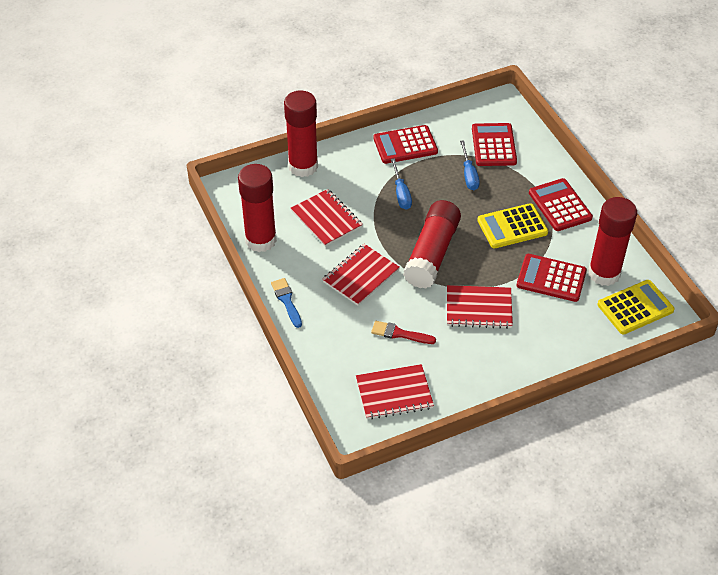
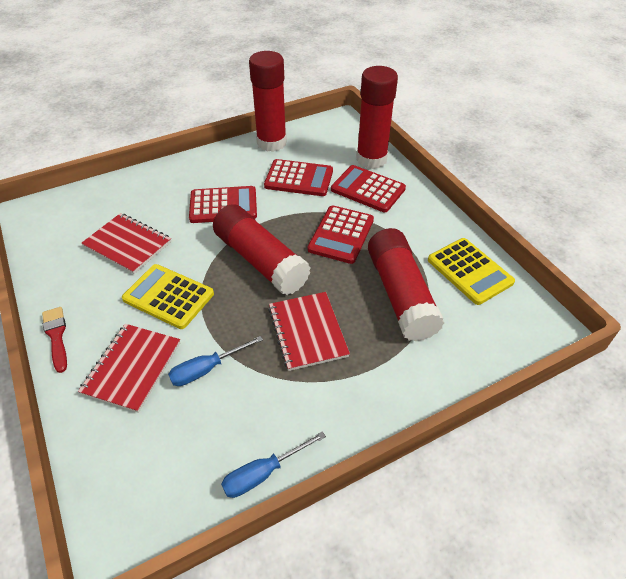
blue brush: 1 -> 0
red notebook: 4 -> 3

